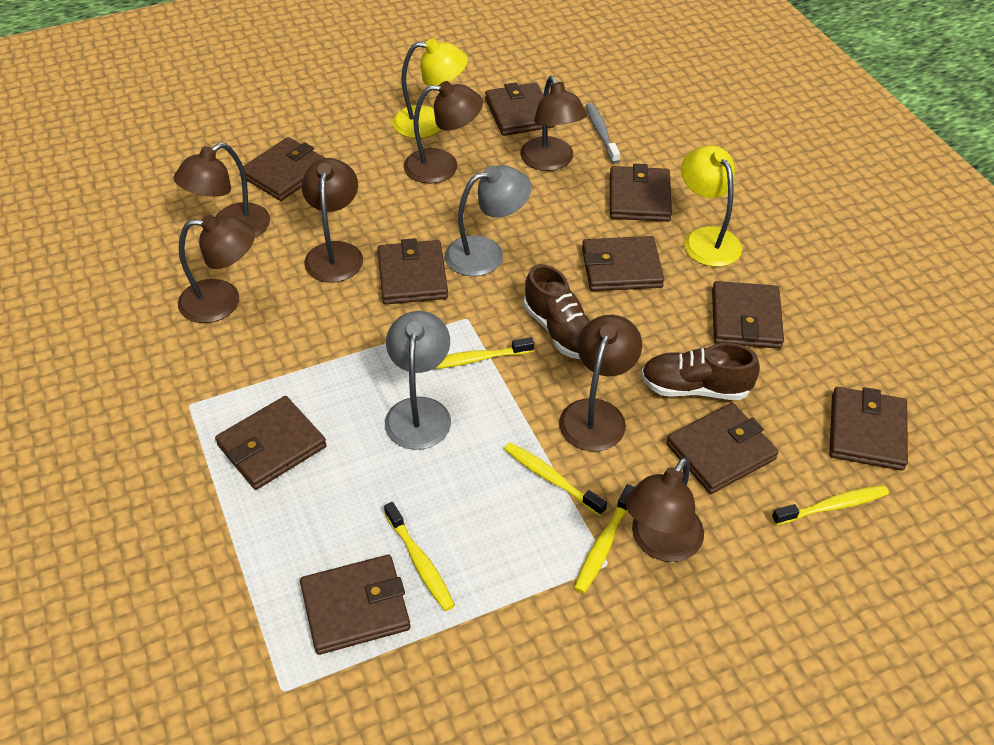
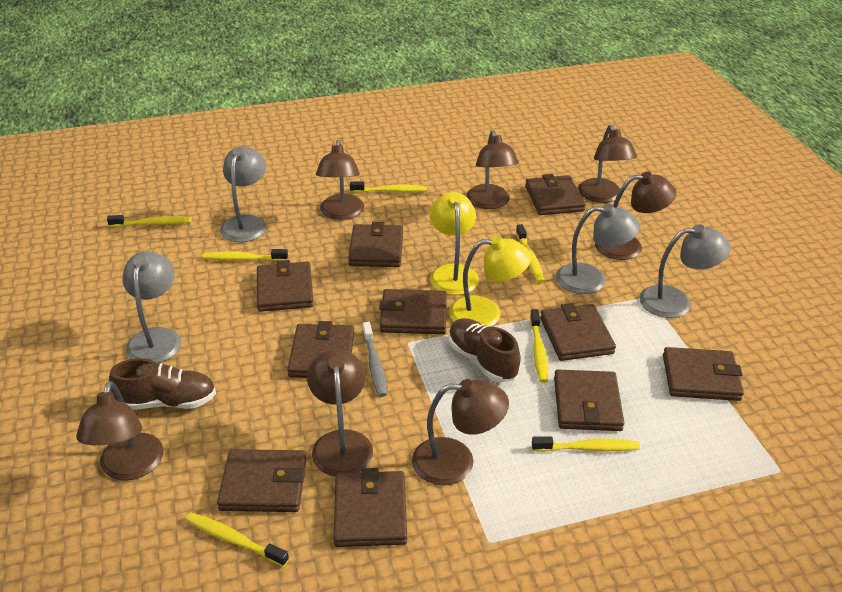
grey lamp: 2 -> 4
yellow toothbrush: 5 -> 7

